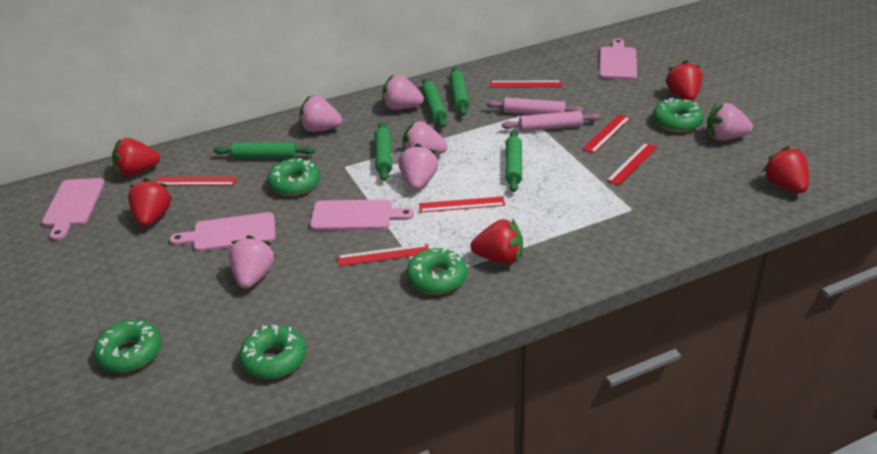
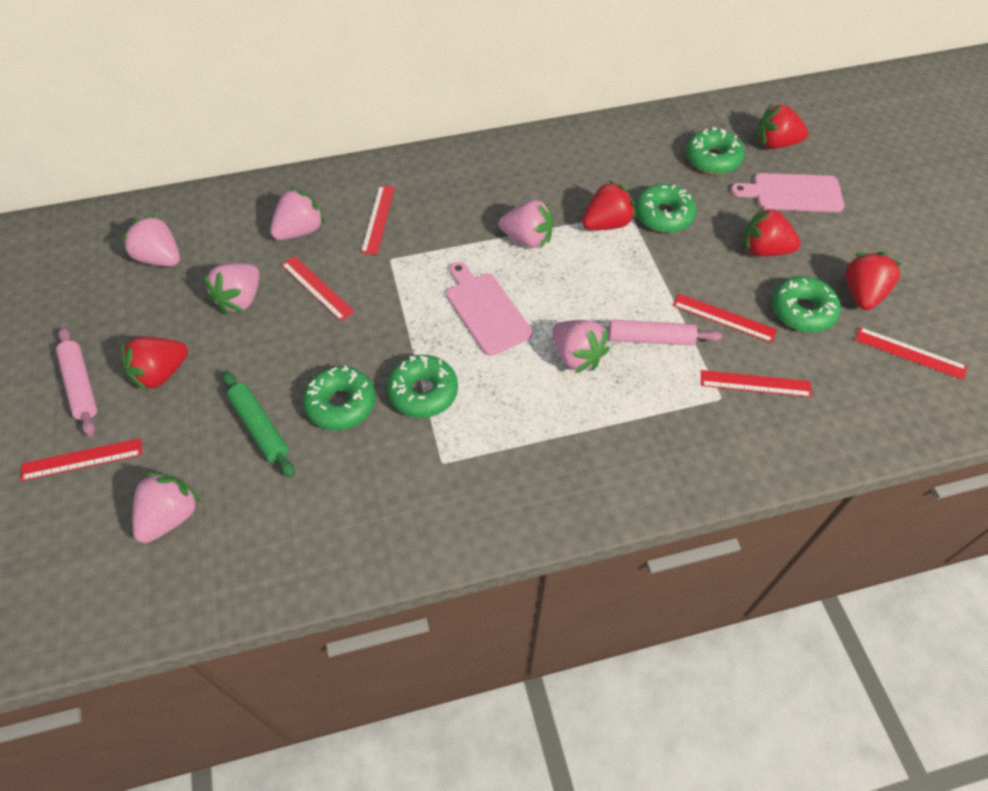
green rolling pin: 5 -> 1
pink cutting board: 4 -> 2

